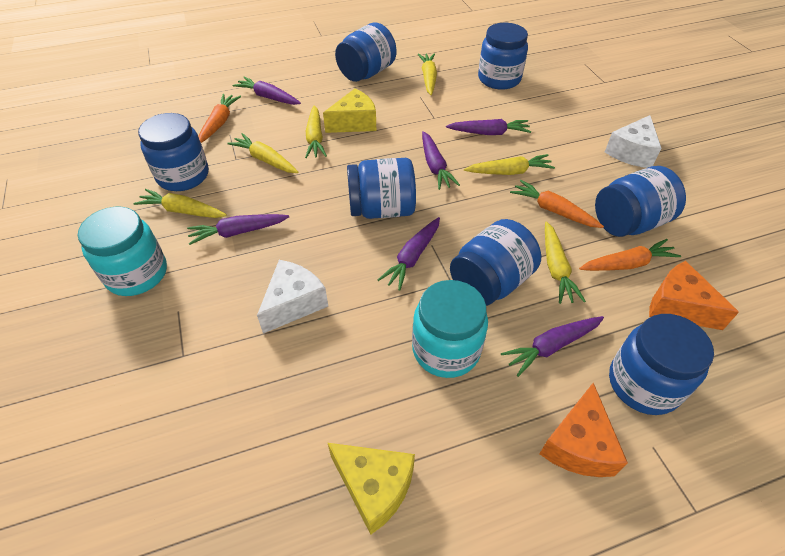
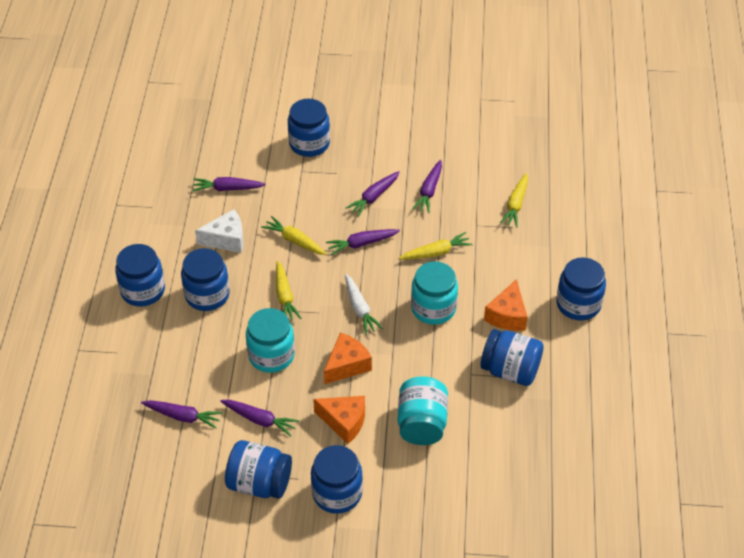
orange carrot: 3 -> 0
orange cheese: 2 -> 3
turquoise jar: 2 -> 3
white carrot: 0 -> 1
white cheese: 2 -> 1
yellow carrot: 6 -> 4
yellow cheese: 2 -> 0

